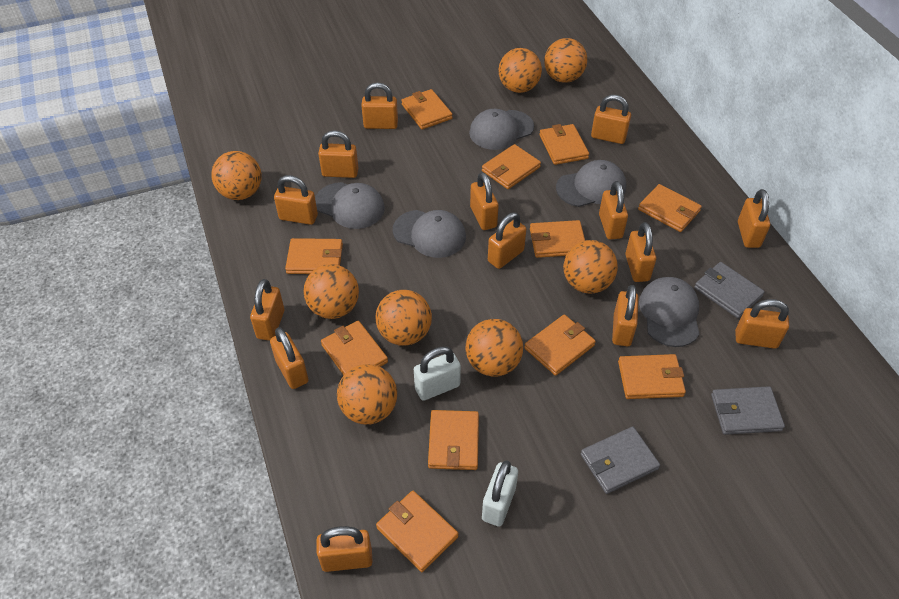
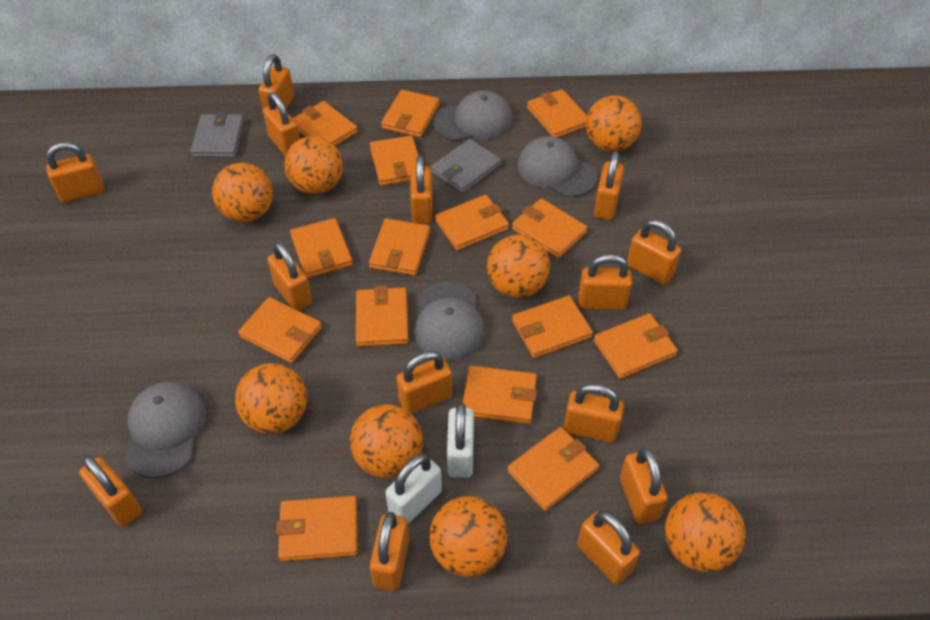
grey cap: 5 -> 4
grey wallet: 3 -> 2
orange wallet: 11 -> 15

